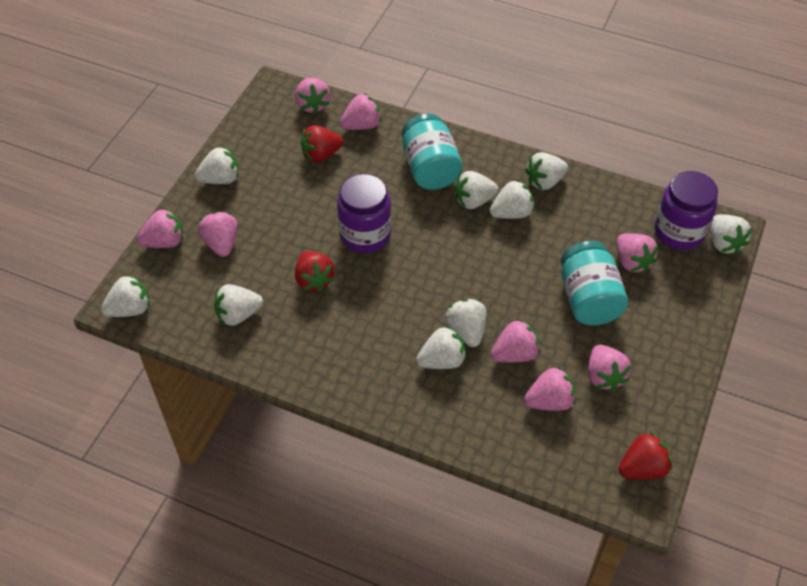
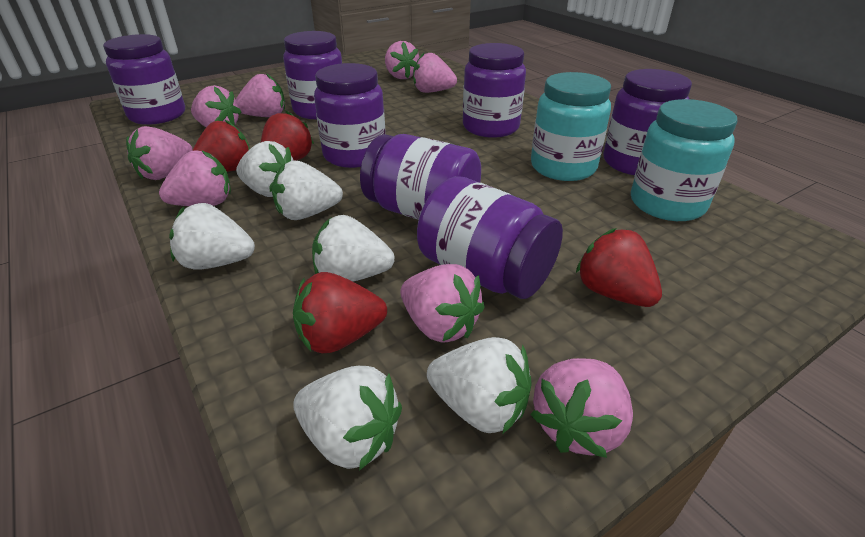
purple jar: 2 -> 7
red strawberry: 3 -> 4
white strawberry: 9 -> 6

